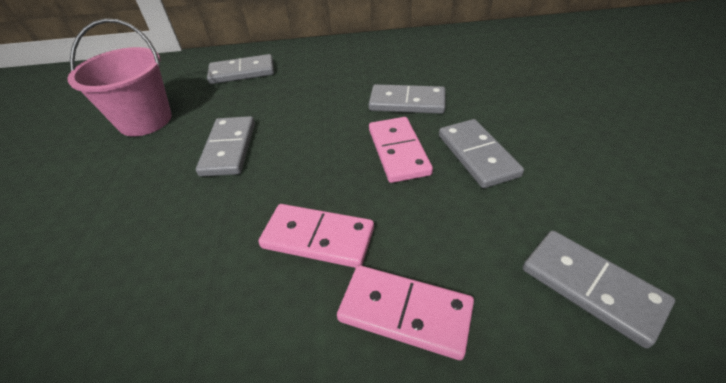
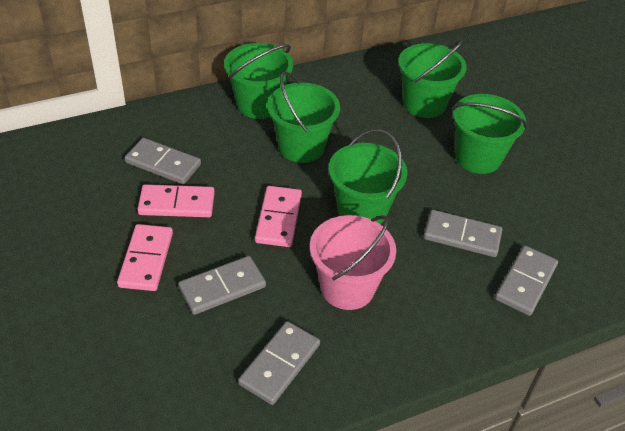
green bucket: 0 -> 5

